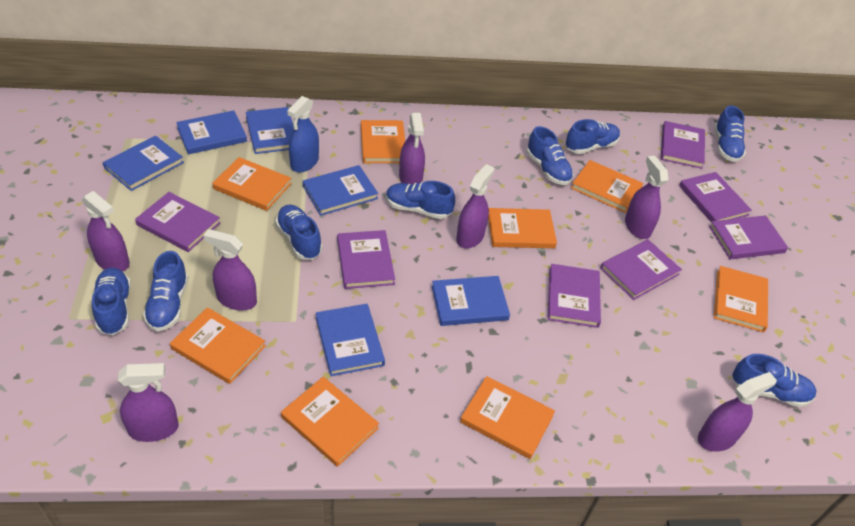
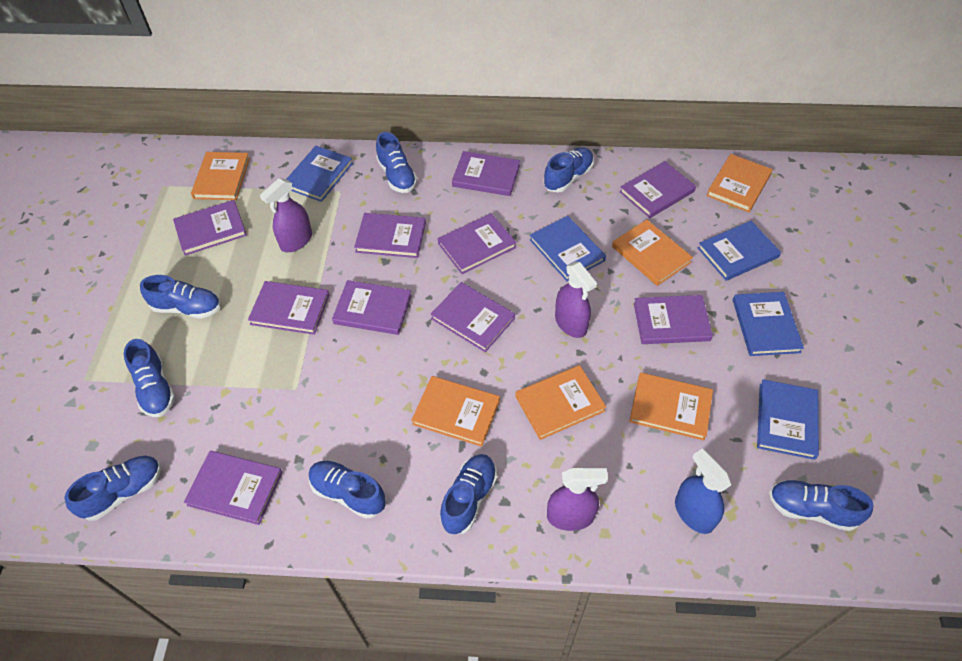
blue book: 6 -> 5
orange book: 8 -> 6
purple book: 7 -> 10
purple spray bottle: 7 -> 3

